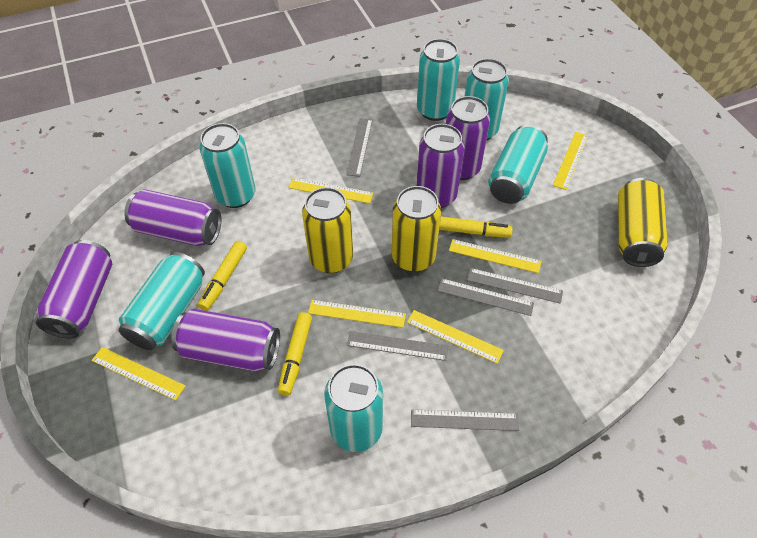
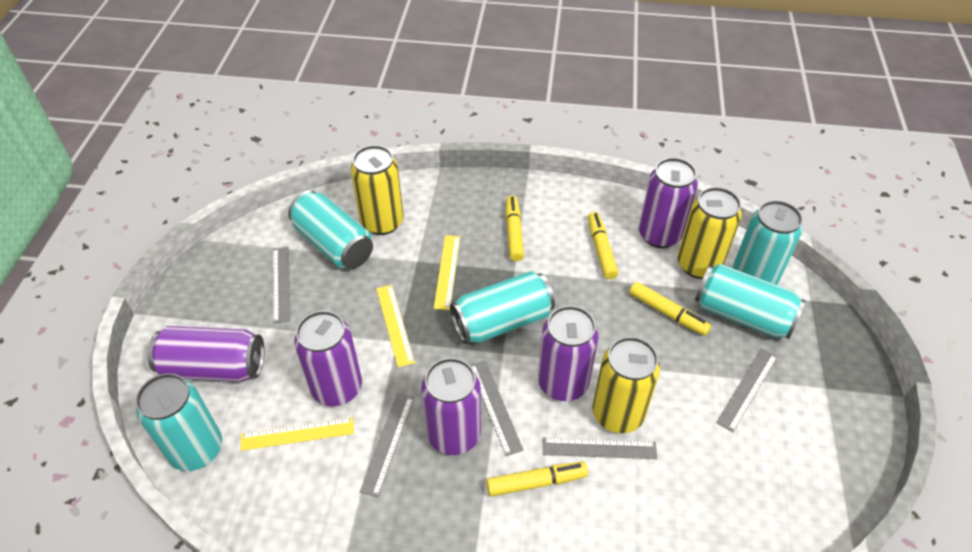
turquoise can: 6 -> 5
yellow marker: 3 -> 4
yellow ruler: 6 -> 3

